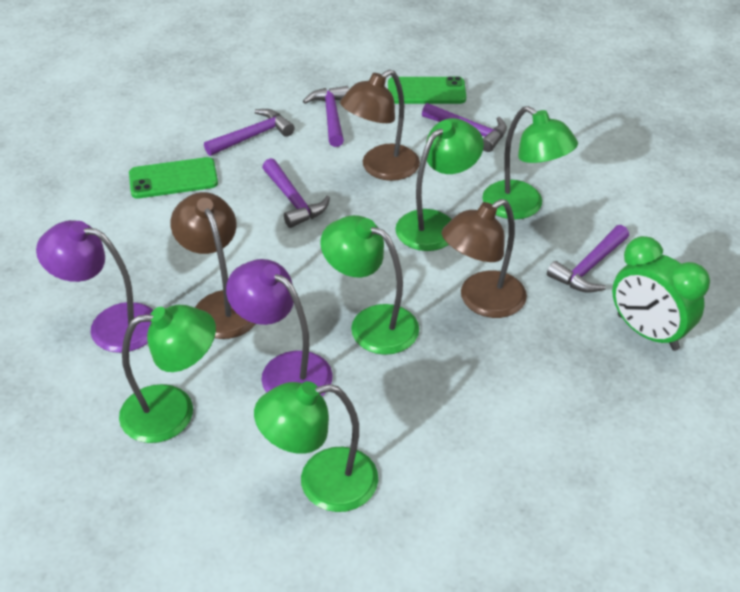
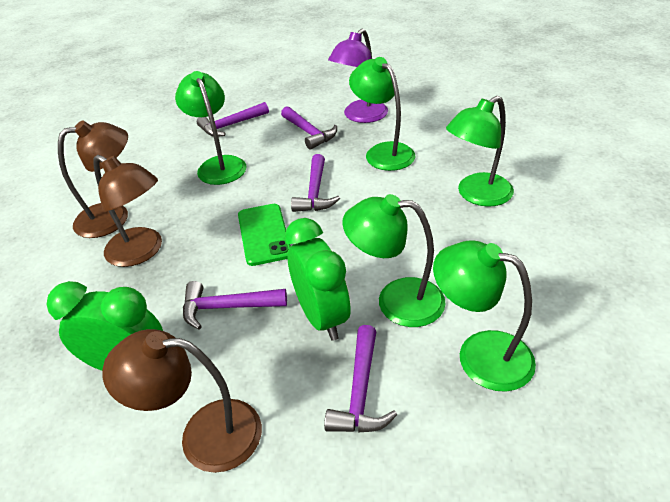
green clock: 1 -> 2
green phone: 2 -> 1
purple lamp: 2 -> 1

